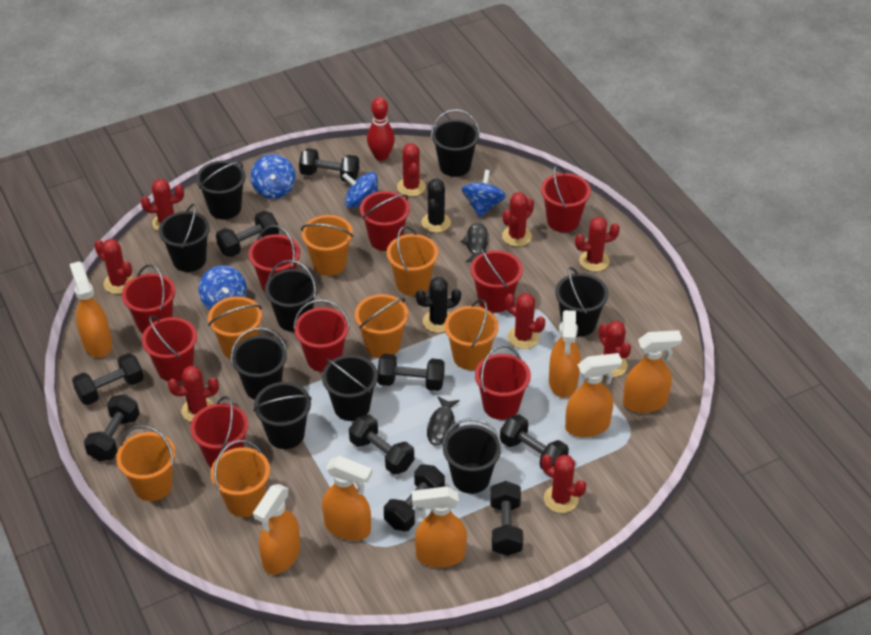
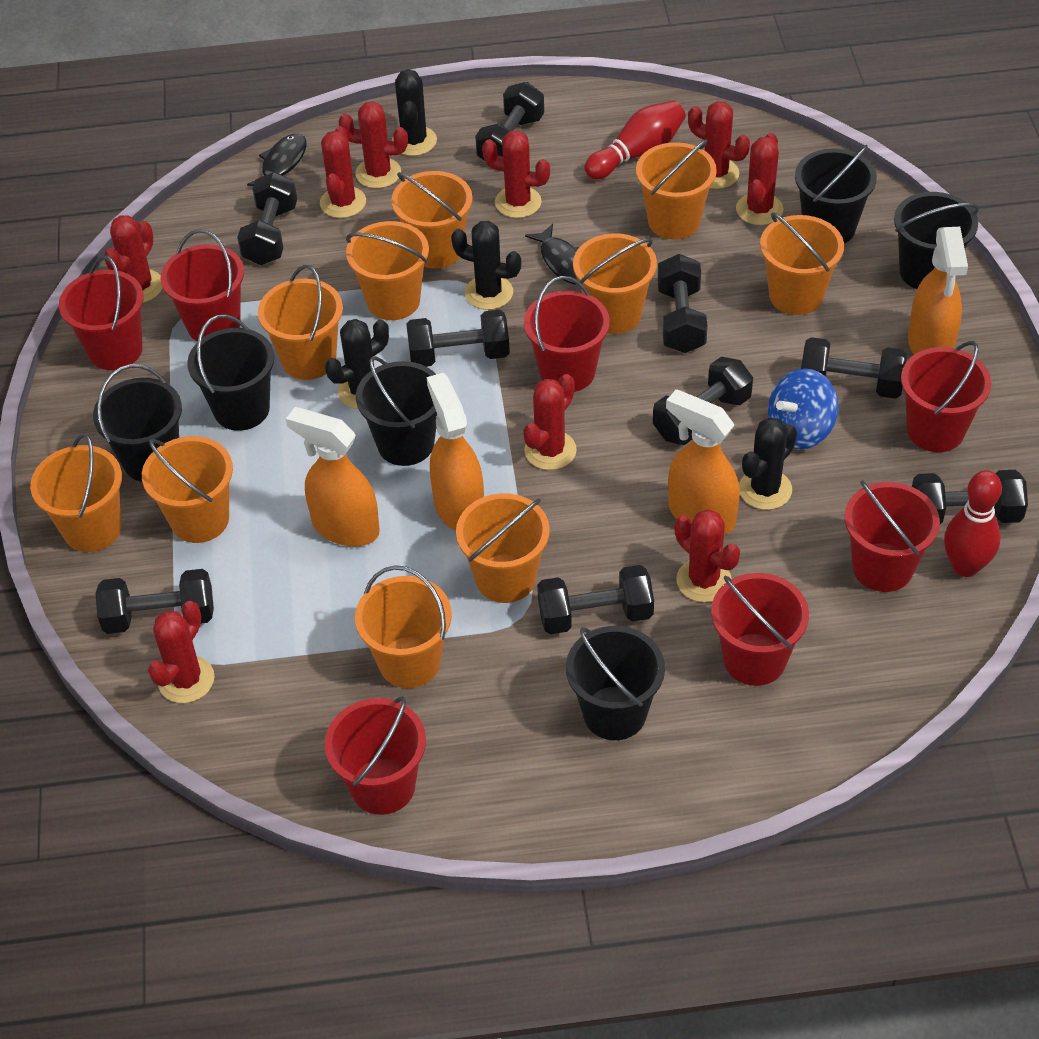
black bucket: 9 -> 6
black cactus: 2 -> 4
blue spinning top: 4 -> 1
orange bucket: 7 -> 10
orange spray bottle: 7 -> 4
red bowling pin: 1 -> 2
red bucket: 9 -> 7

